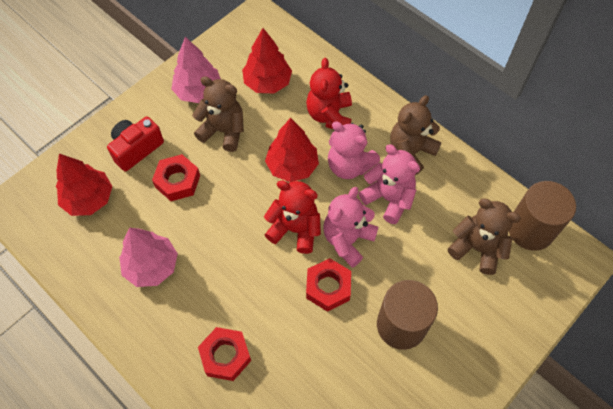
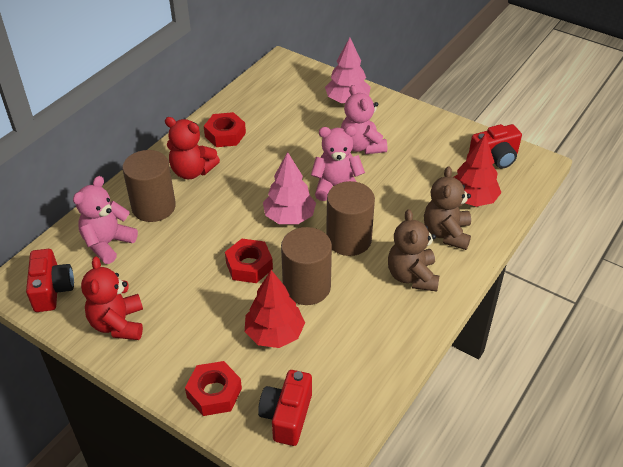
brown cylinder: 2 -> 3
brown teddy bear: 3 -> 2
red camera: 1 -> 3
red tree: 3 -> 2

